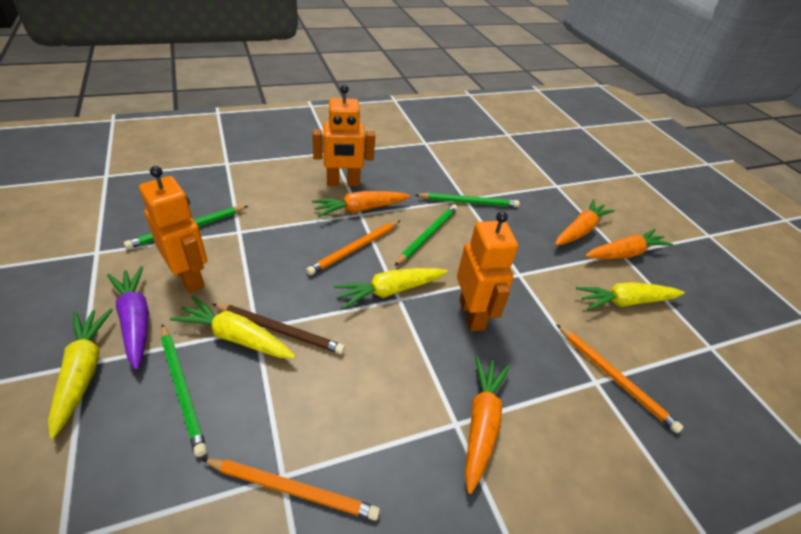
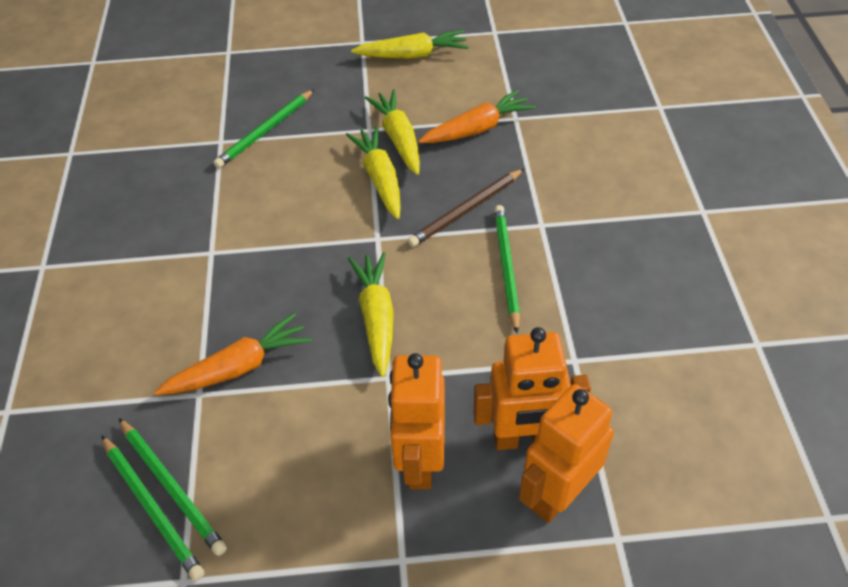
orange carrot: 4 -> 2
orange pencil: 3 -> 0
purple carrot: 1 -> 0

